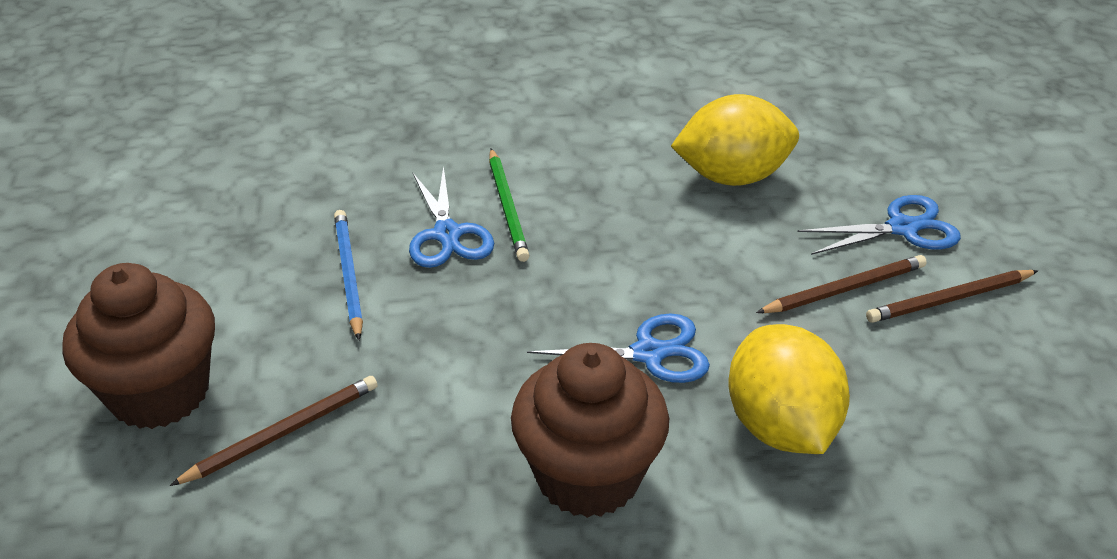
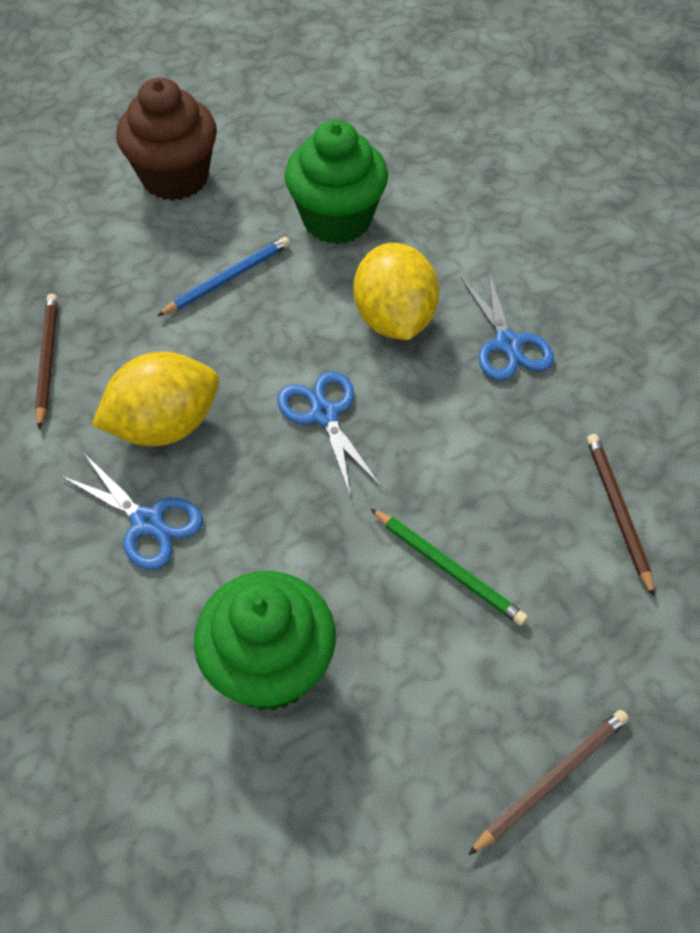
brown cupcake: 2 -> 1
green cupcake: 0 -> 2

